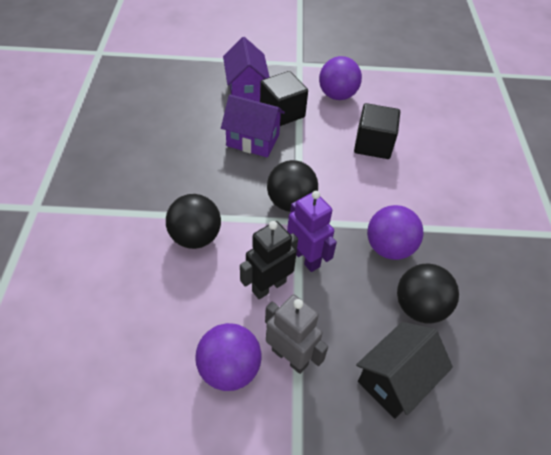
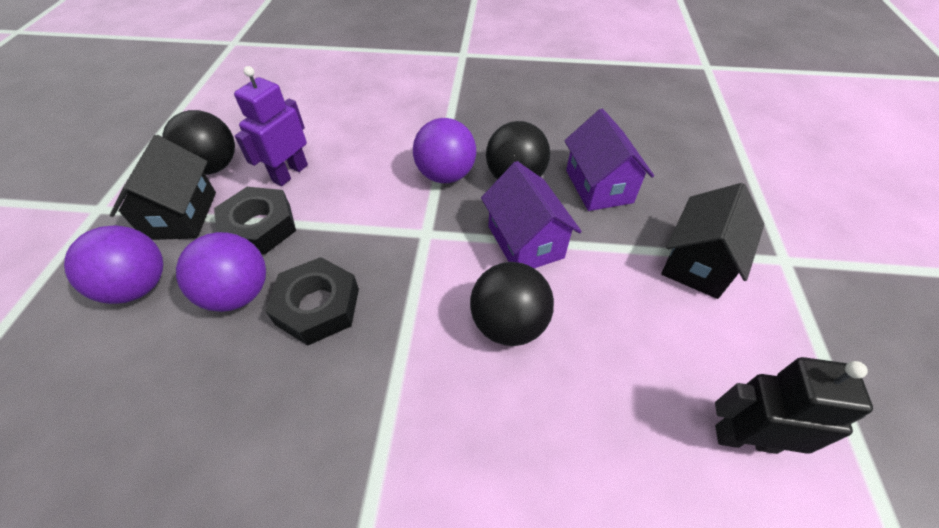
black cube: 2 -> 0
black house: 1 -> 2
black nut: 0 -> 2
grey robot: 1 -> 0

